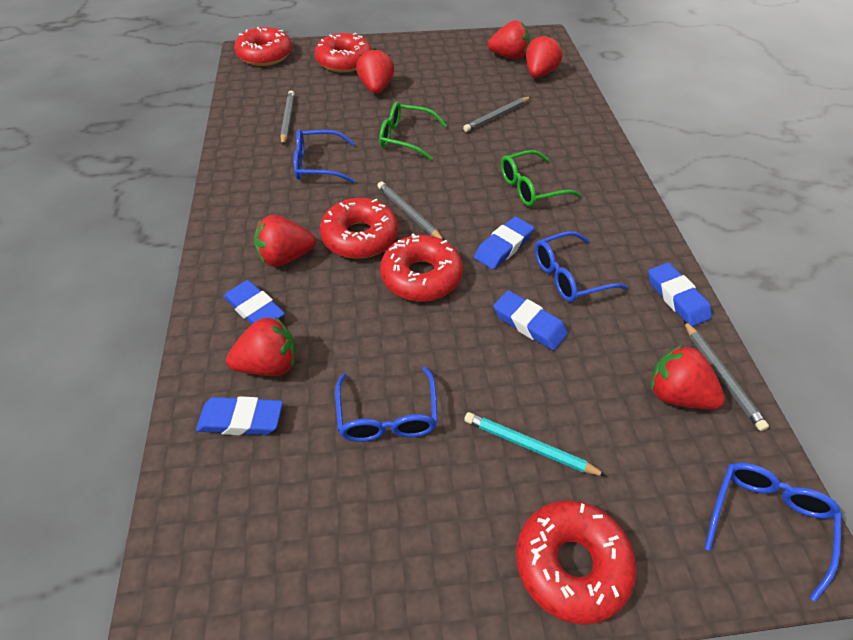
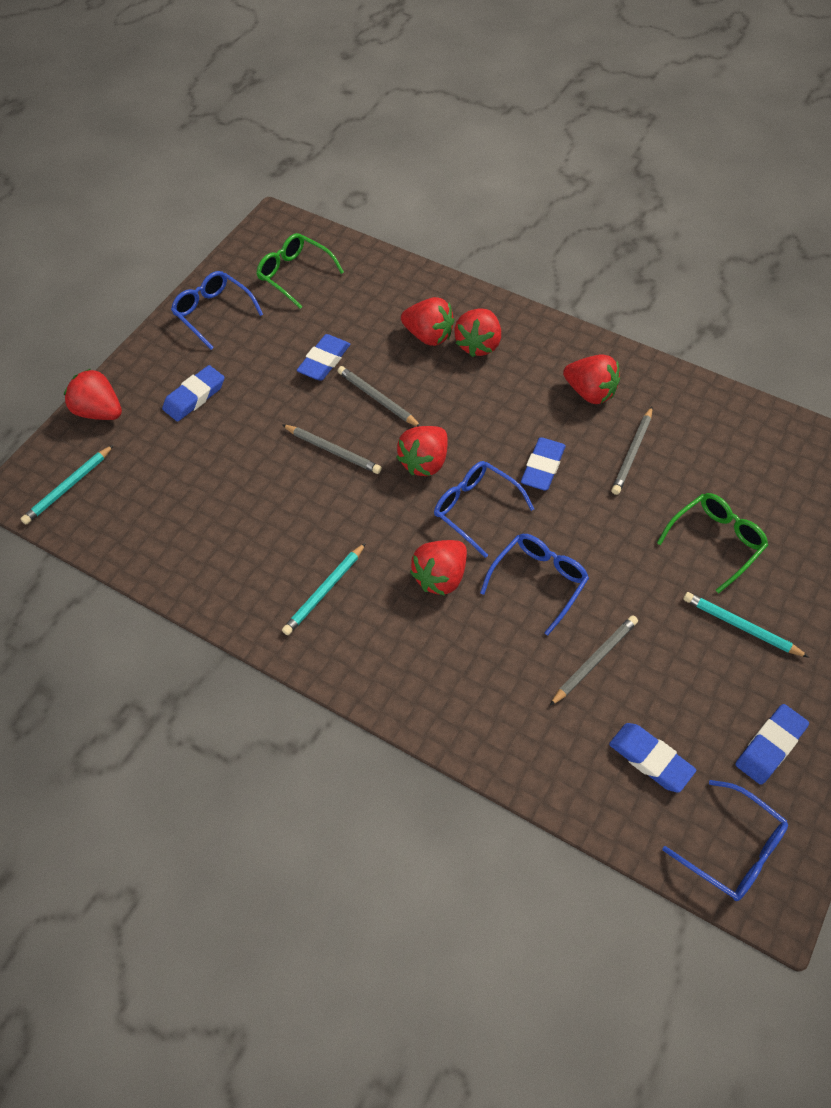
red donut: 5 -> 0
turquoise pencil: 1 -> 3

